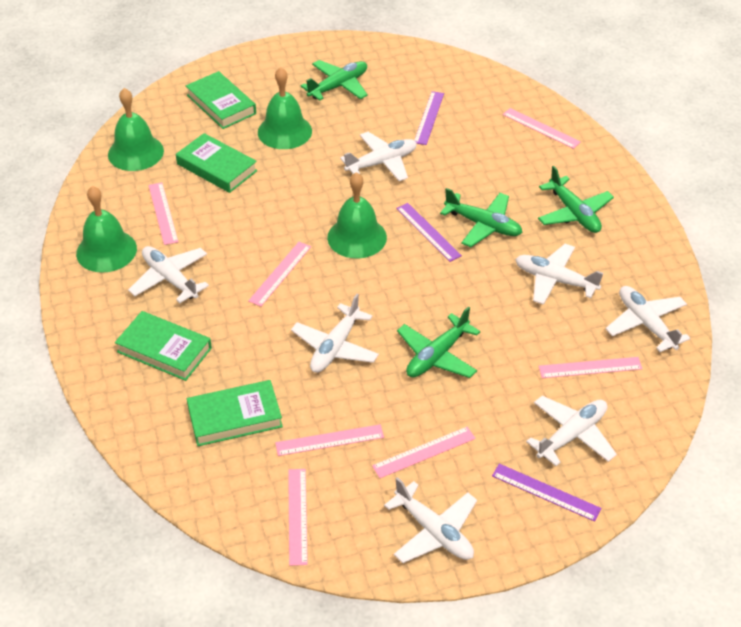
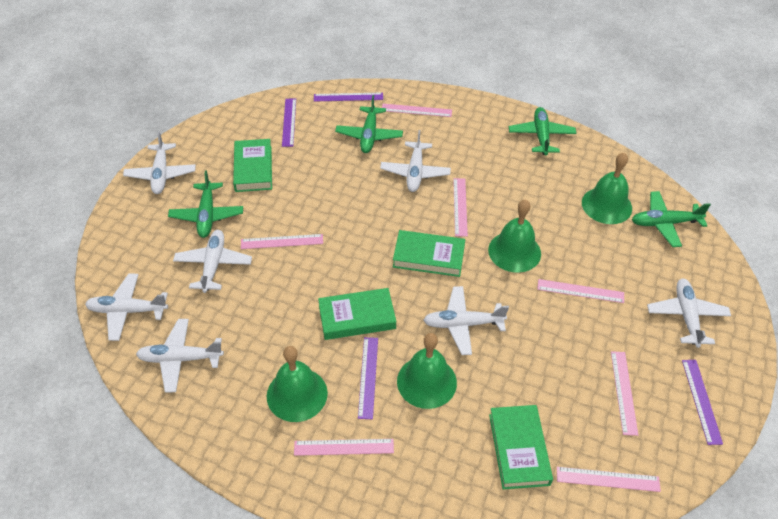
purple ruler: 3 -> 4

